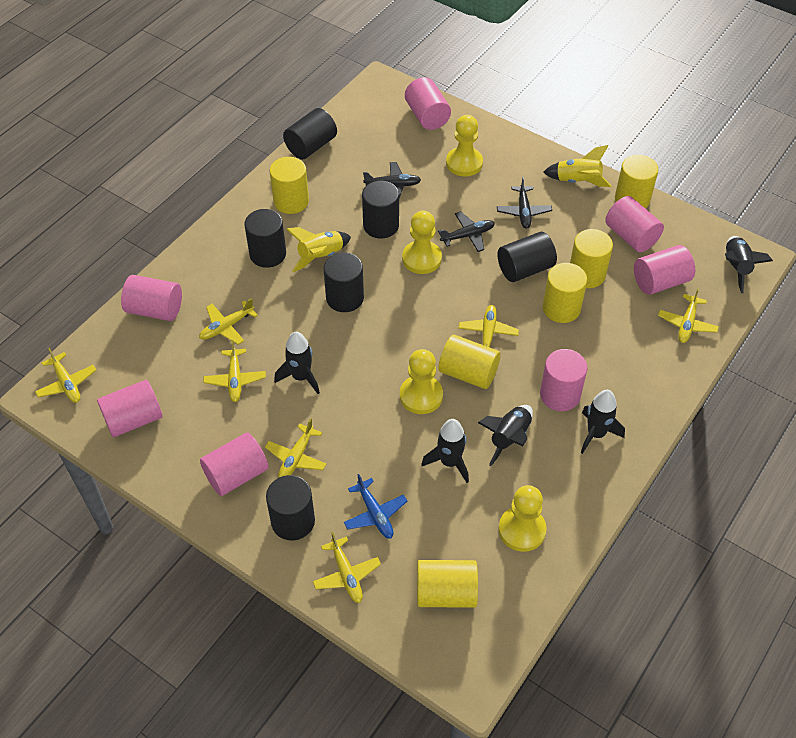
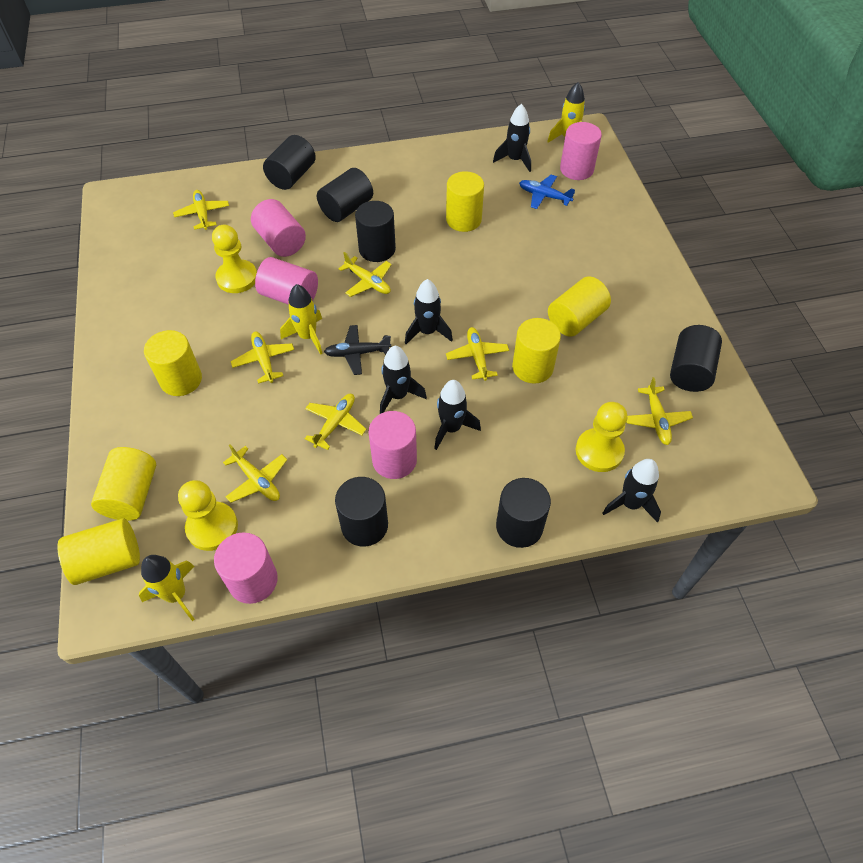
black plane: 3 -> 1
pink cylinder: 7 -> 5
yellow pawn: 4 -> 3
yellow rocket: 2 -> 3

